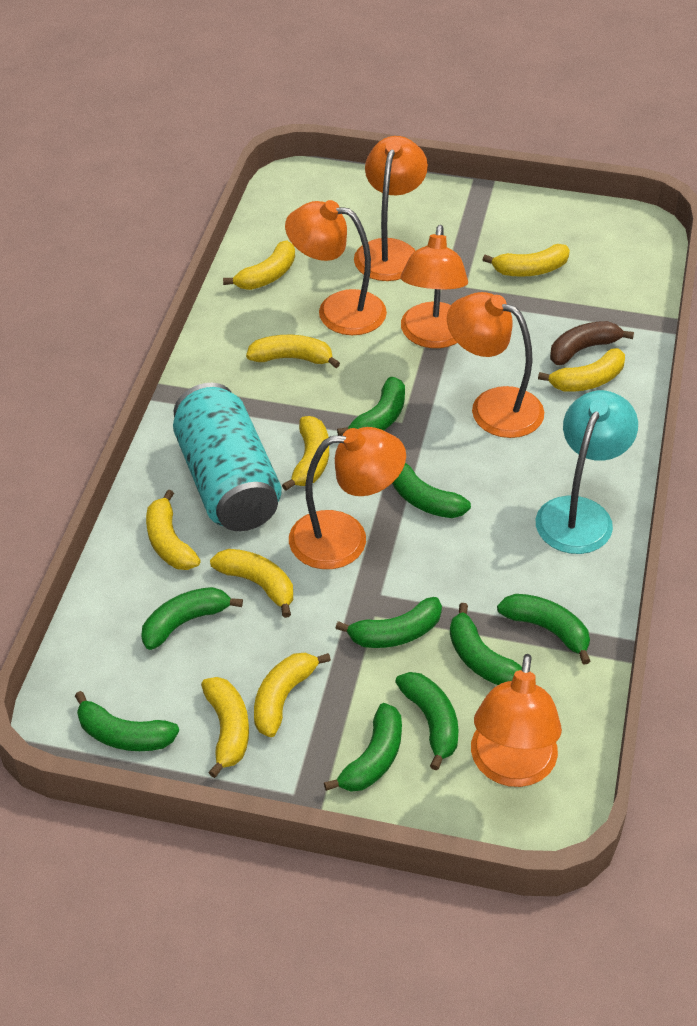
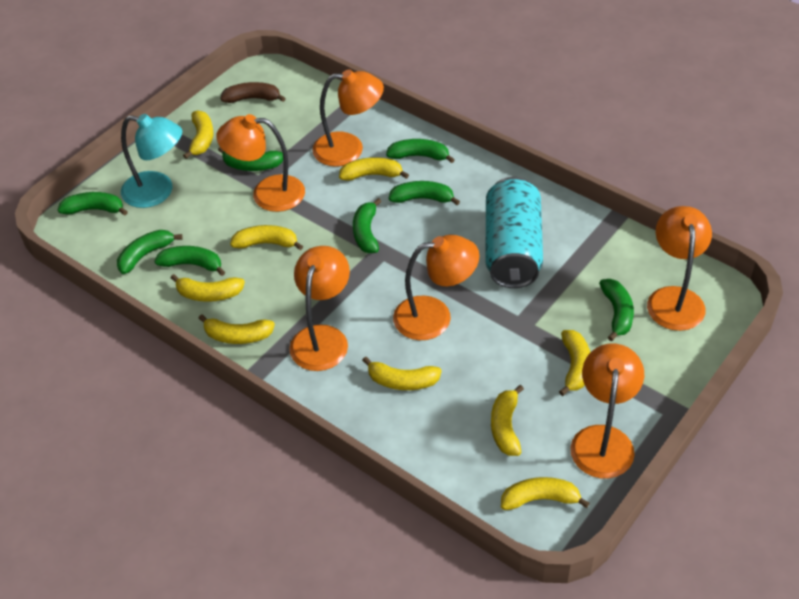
green banana: 9 -> 8

